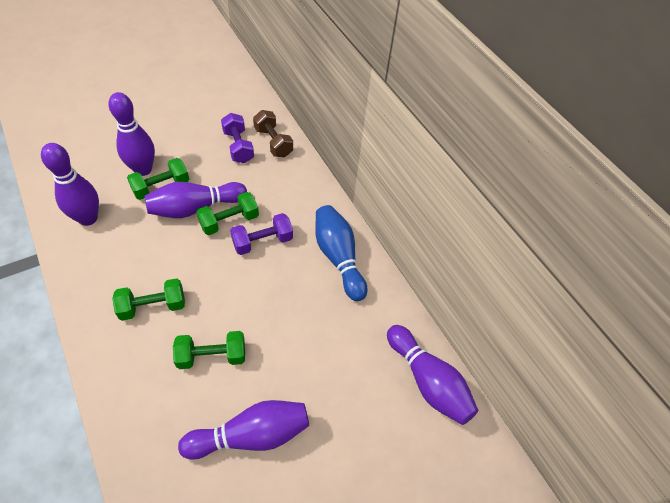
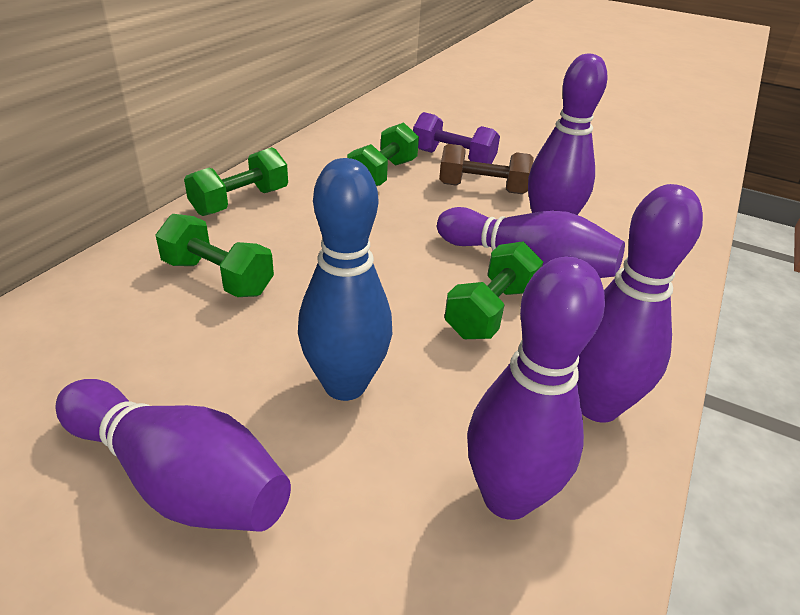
purple dumbbell: 2 -> 1

